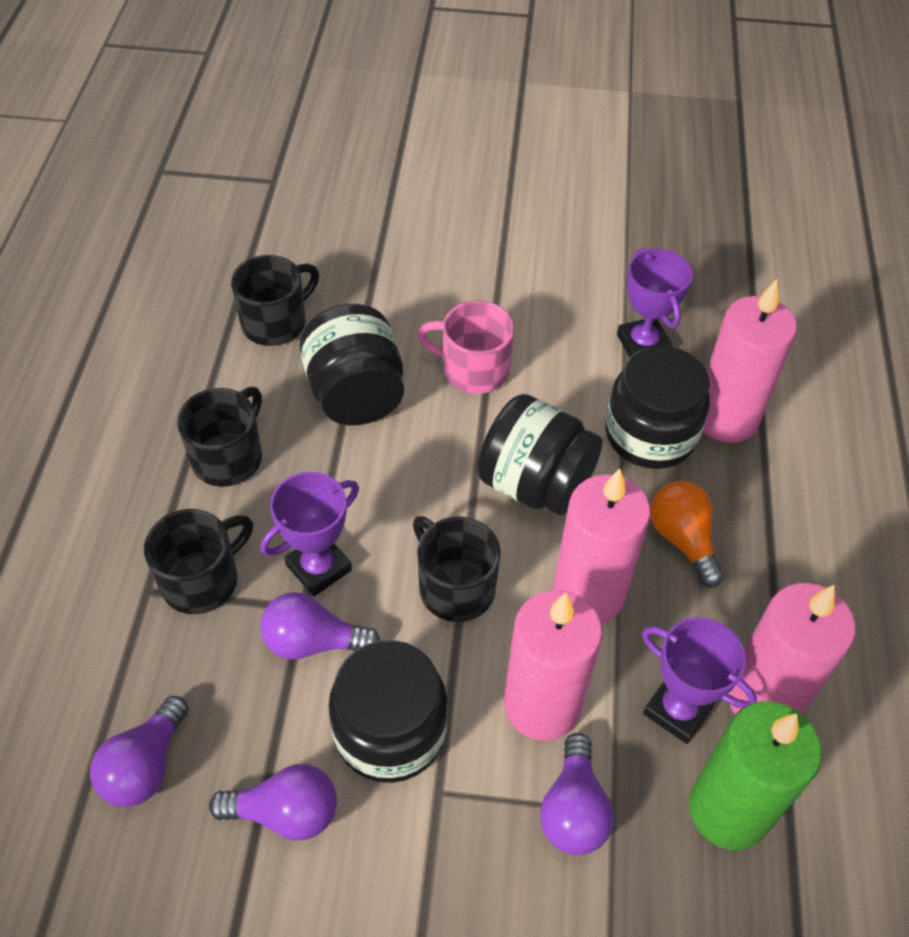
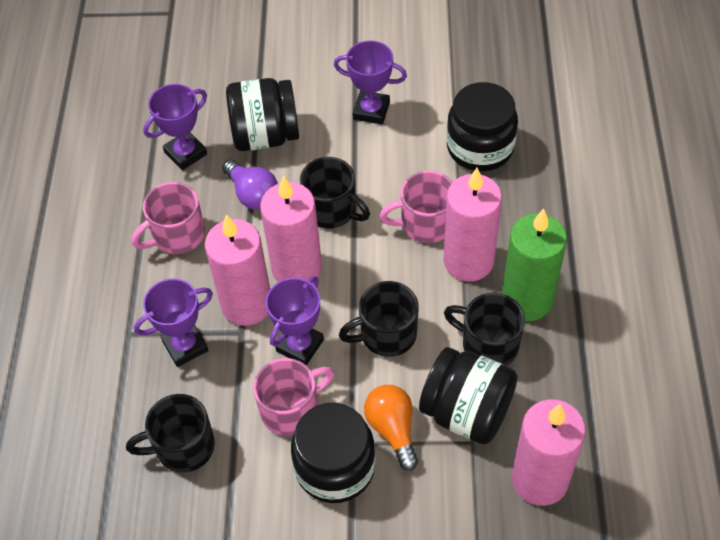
pink mug: 1 -> 3
purple light bulb: 4 -> 1
purple trophy: 3 -> 4

